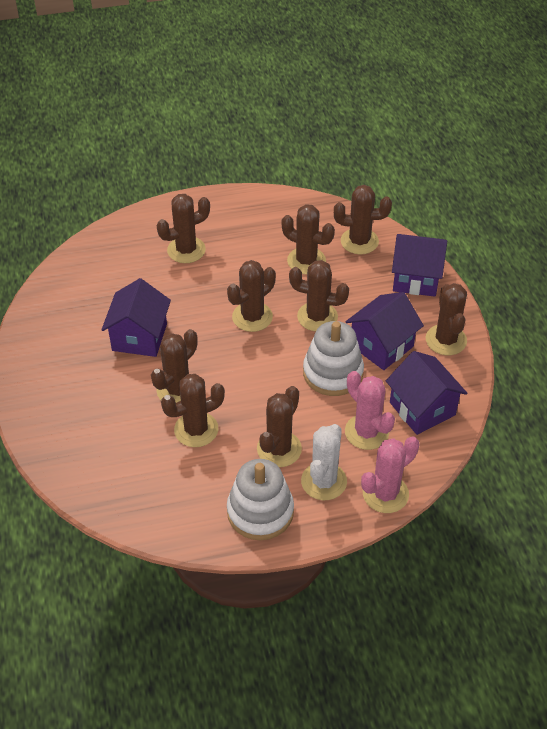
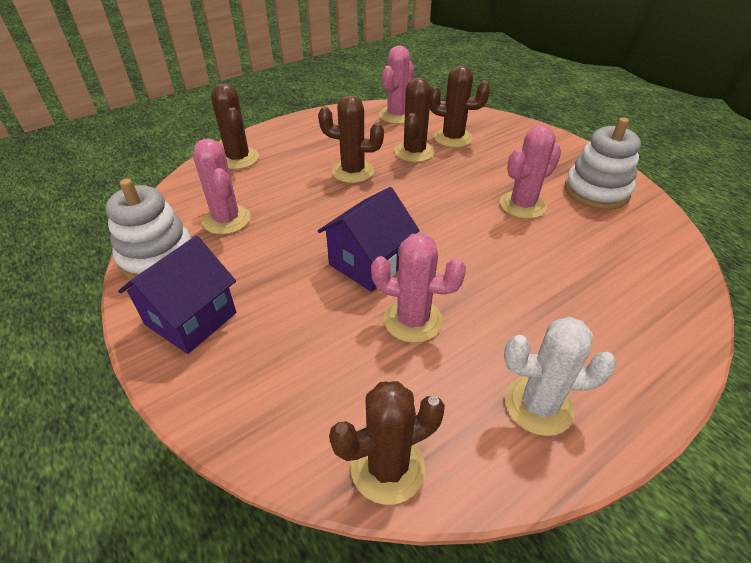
brown cactus: 9 -> 5
pink cactus: 2 -> 4
purple house: 4 -> 2

